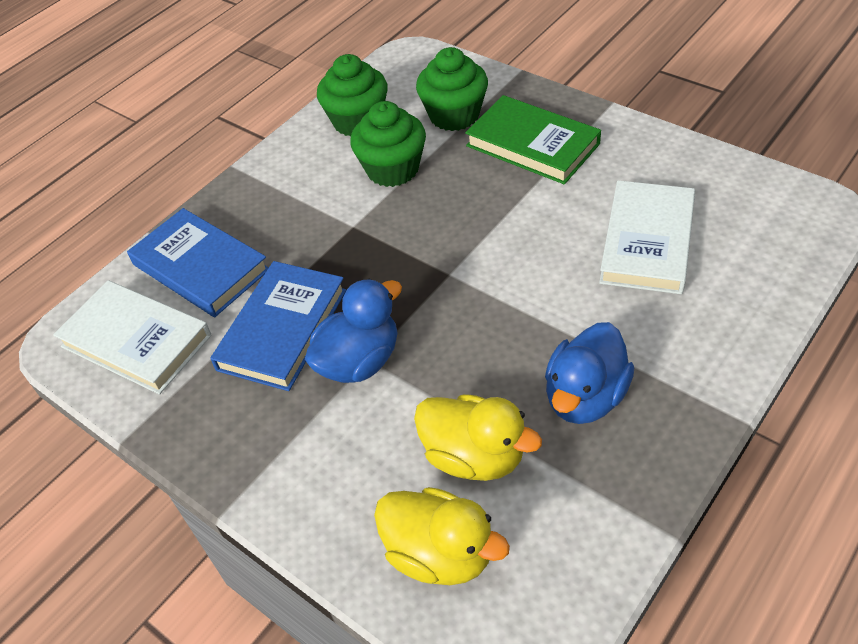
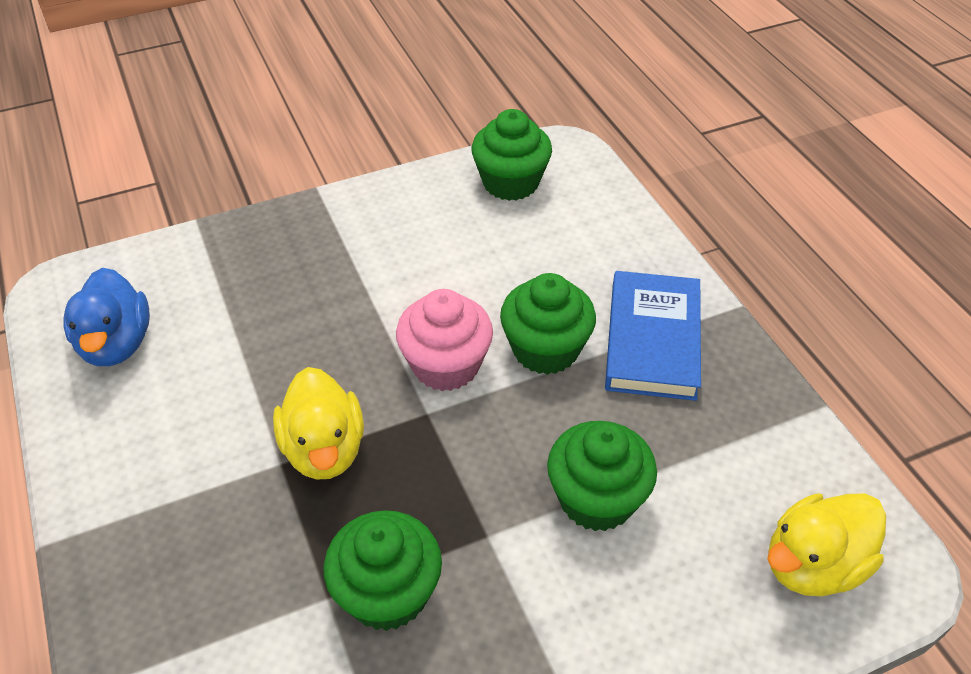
blue book: 2 -> 1
blue duck: 2 -> 1
green book: 1 -> 0
green cupcake: 3 -> 4
pink cupcake: 0 -> 1
white book: 2 -> 0

